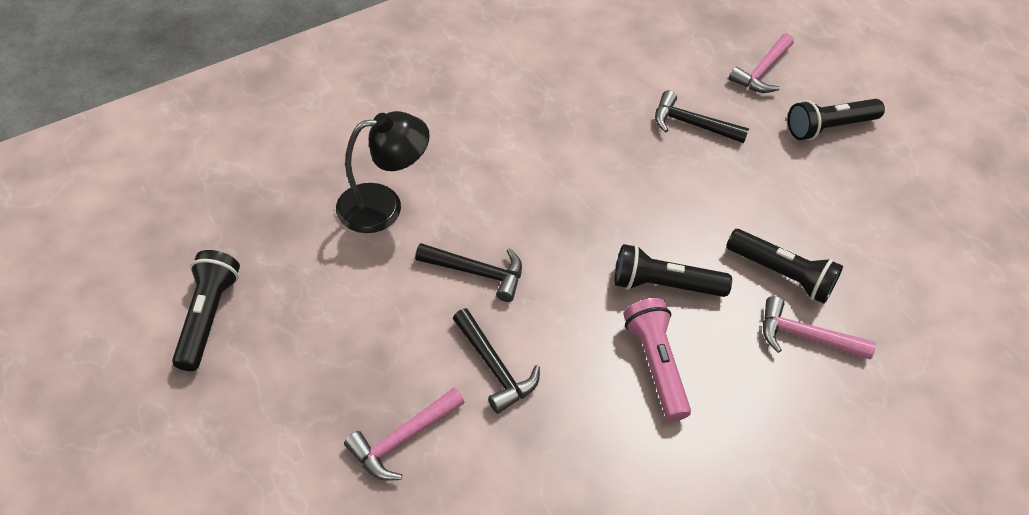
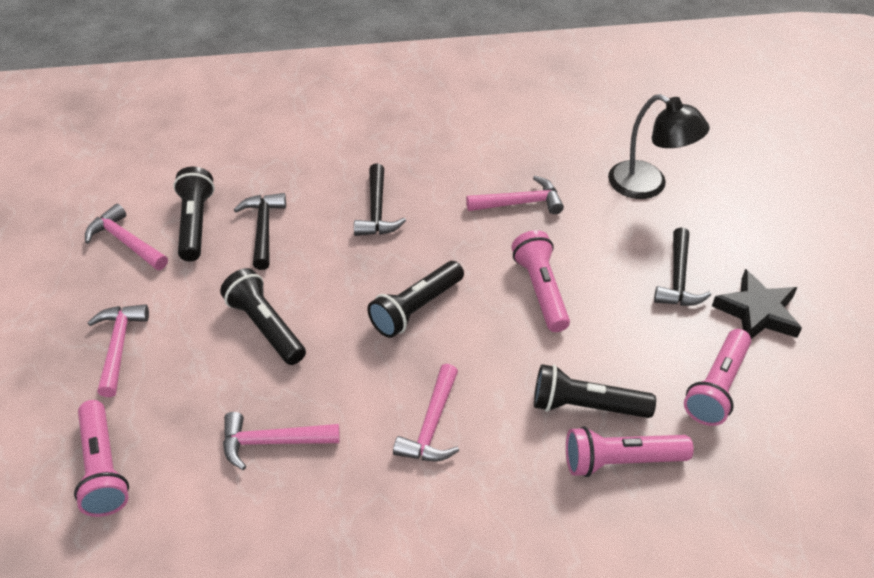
black star: 0 -> 1
pink flashlight: 1 -> 4
pink hammer: 3 -> 5

